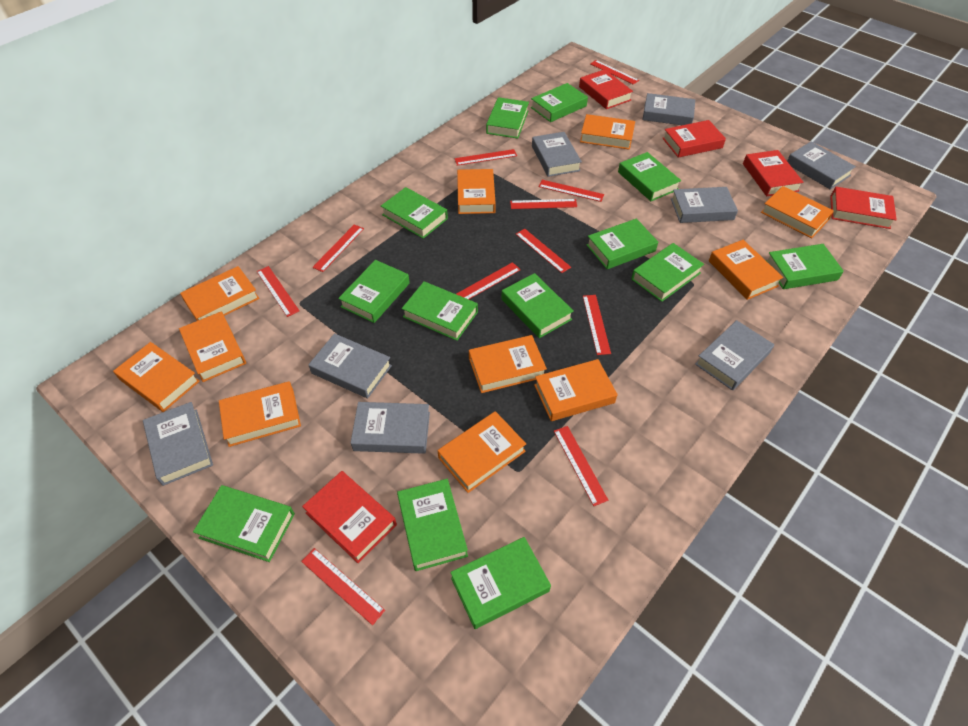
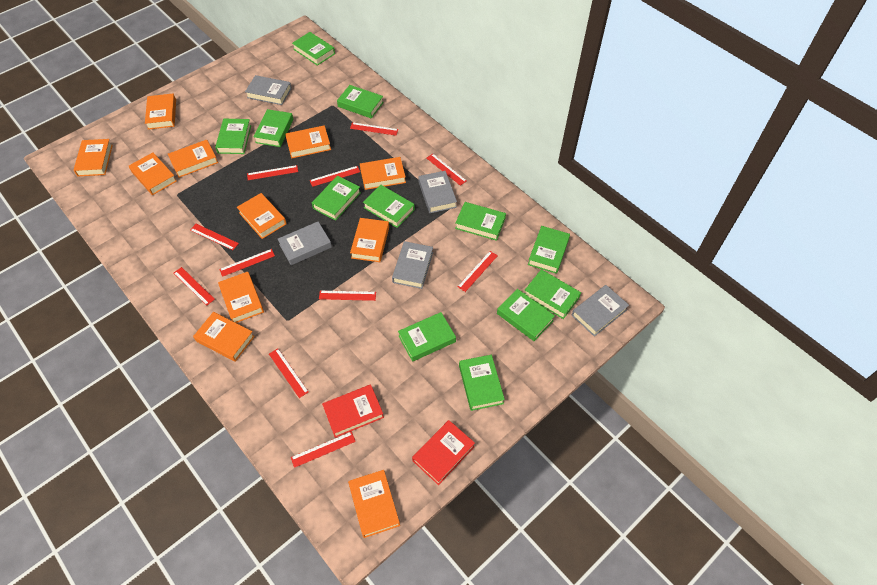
green book: 13 -> 12
grey book: 8 -> 5
red book: 5 -> 2

